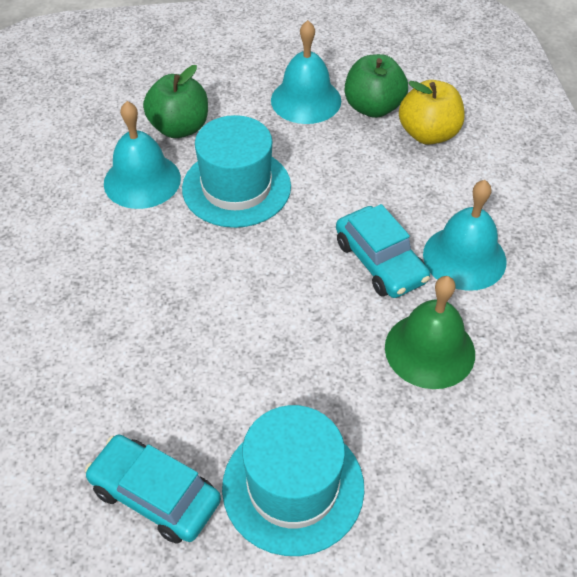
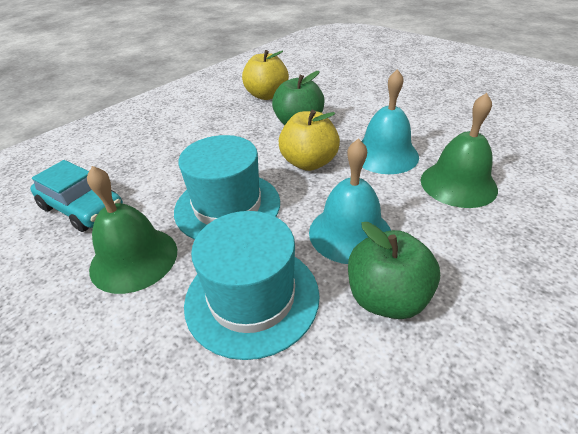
green bell: 1 -> 2
turquoise bell: 3 -> 2
turquoise car: 2 -> 1
yellow apple: 1 -> 2

